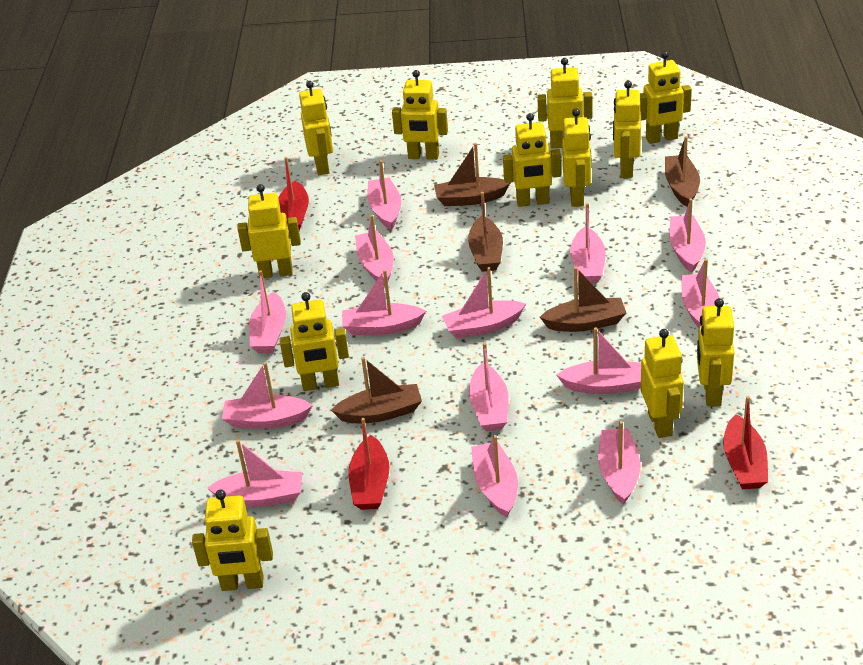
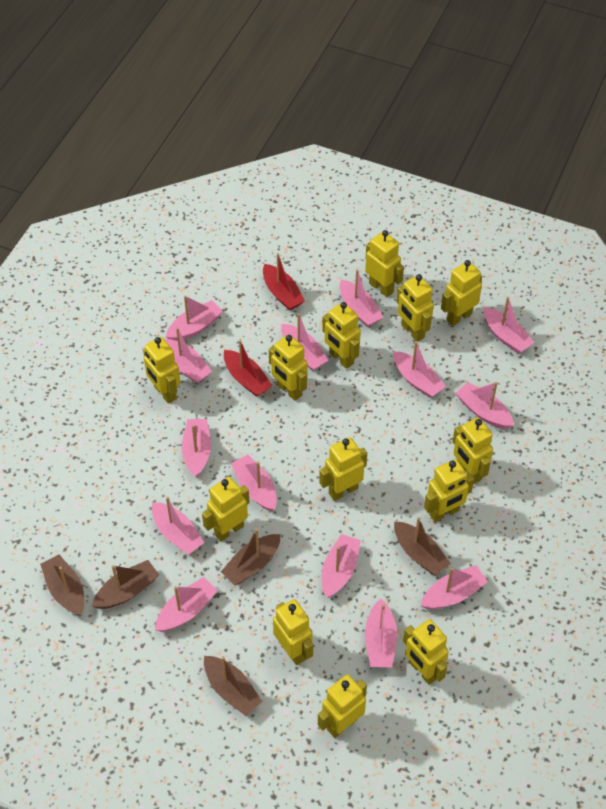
red boat: 3 -> 2
yellow robot: 12 -> 13

